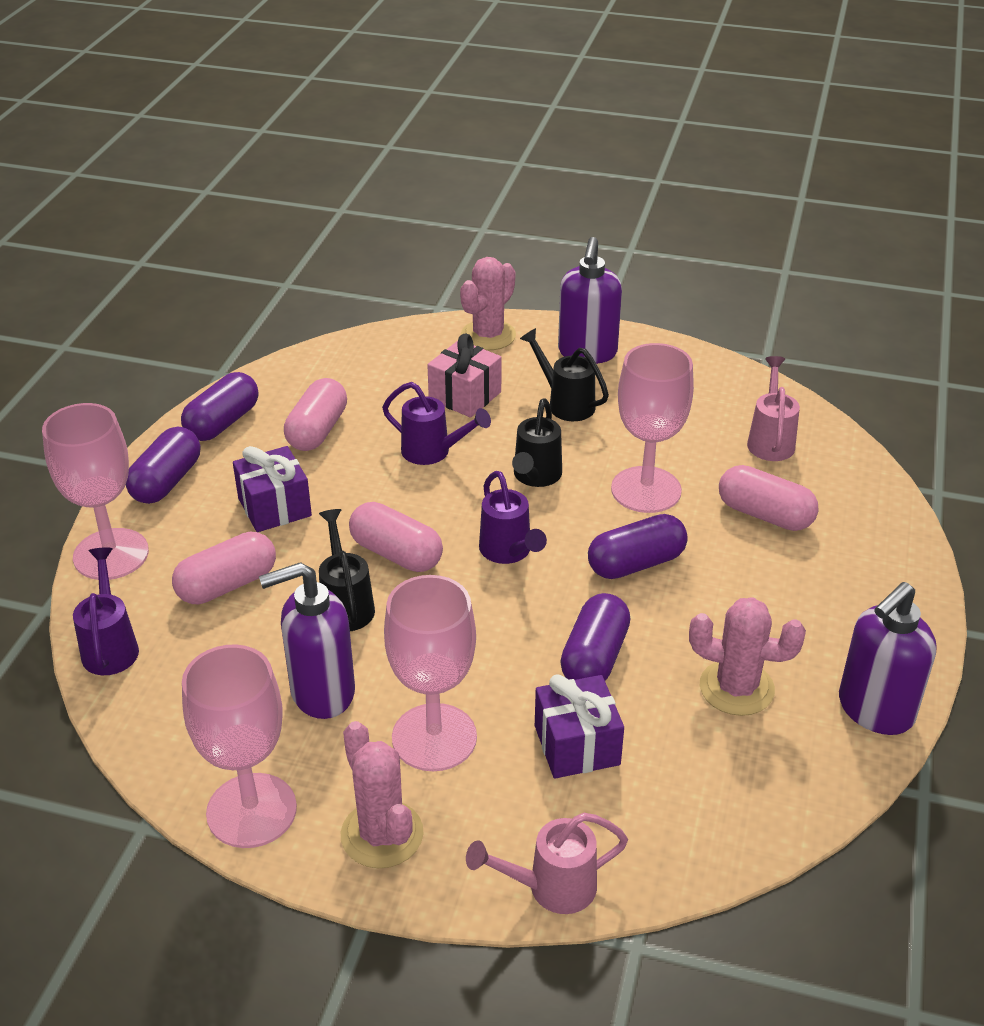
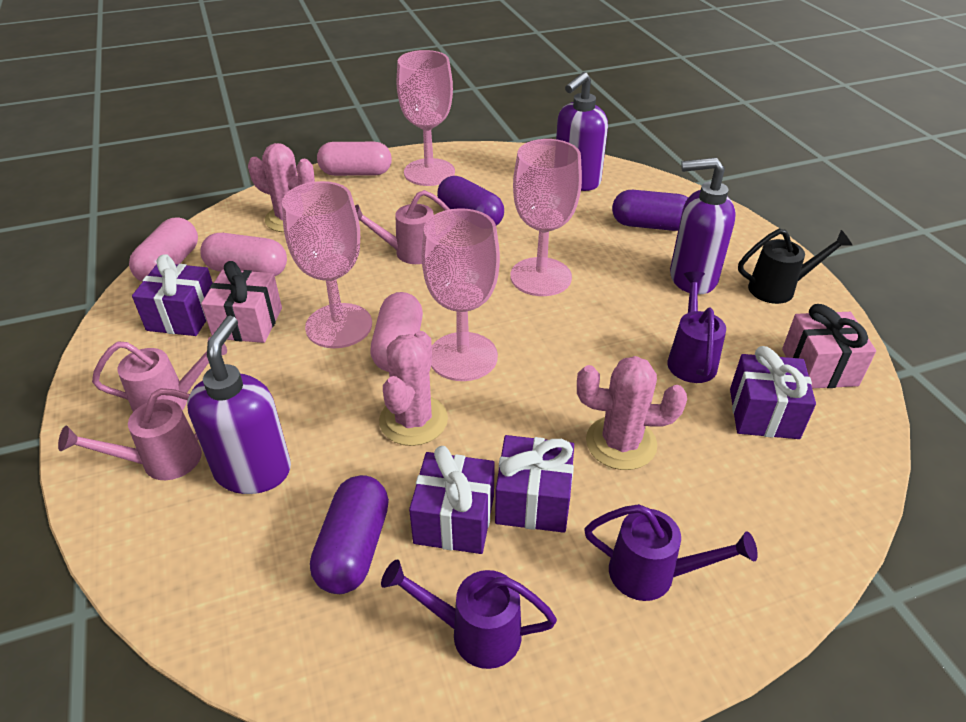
black watering can: 3 -> 1
pink gift: 1 -> 2
pink watering can: 2 -> 3
purple capsule: 4 -> 3
purple gift: 2 -> 4

